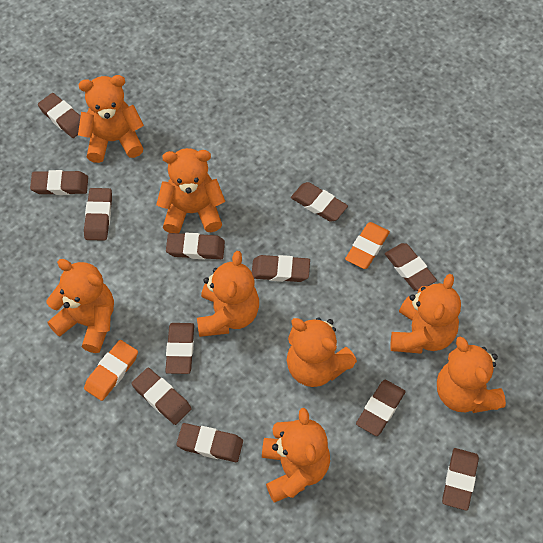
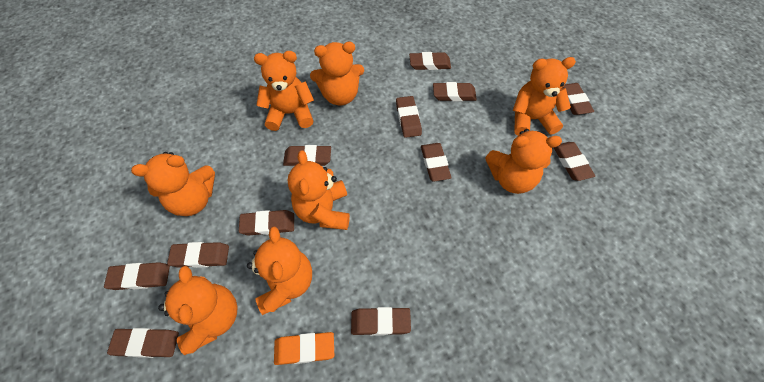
orange eraser: 2 -> 1

